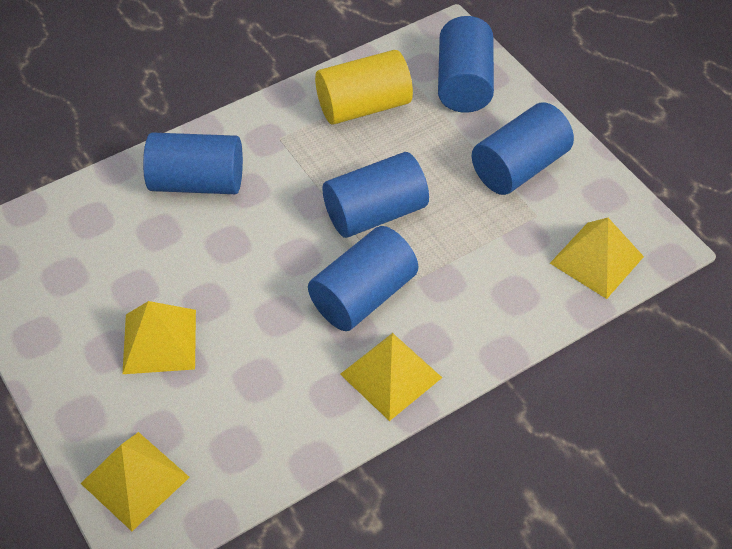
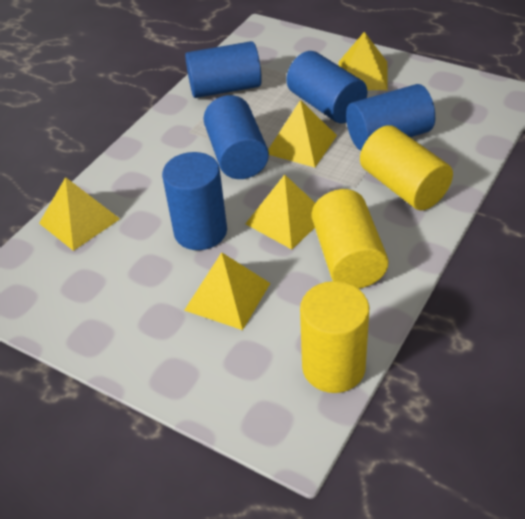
yellow cylinder: 1 -> 3
yellow pyramid: 4 -> 5

